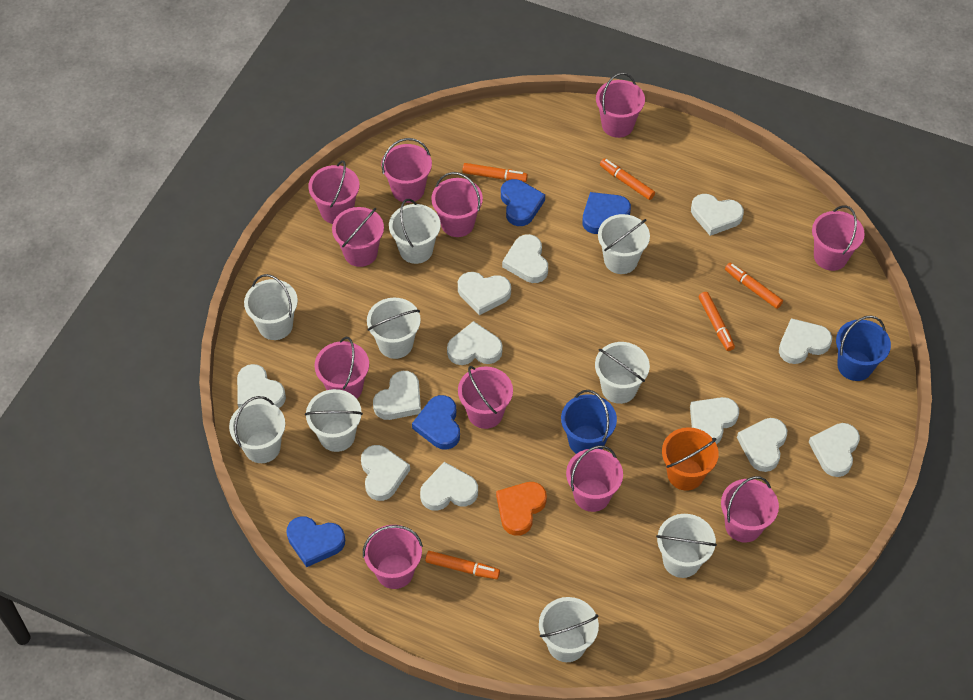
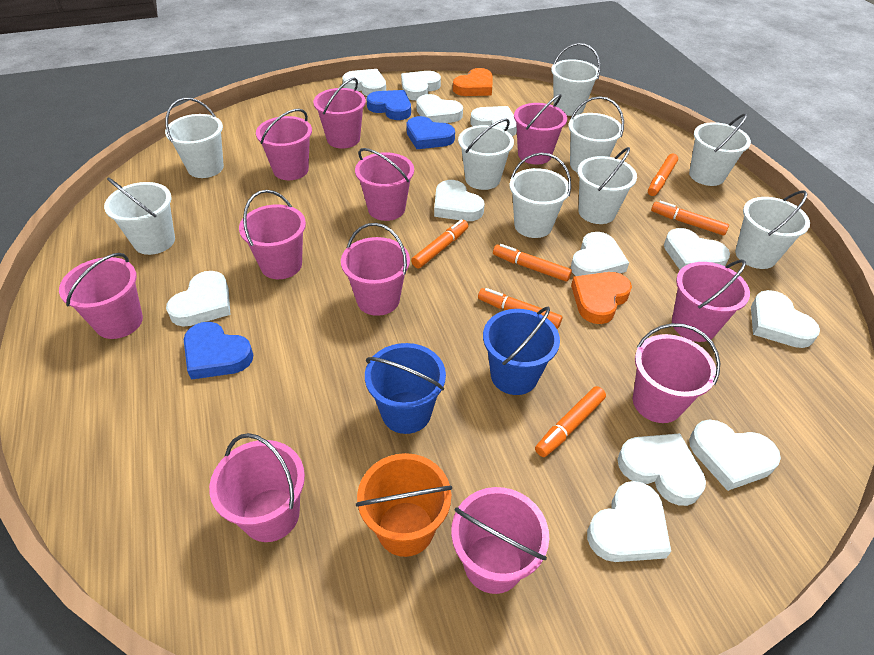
blue heart: 4 -> 3
orange heart: 1 -> 2
orange marker: 5 -> 6

